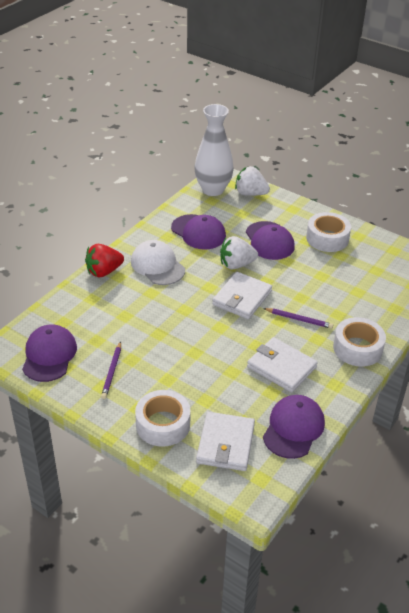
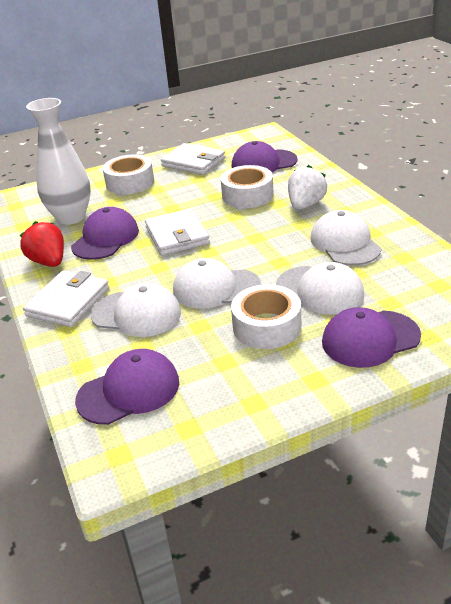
purple pencil: 2 -> 0
white cap: 1 -> 4
white strawberry: 2 -> 1

